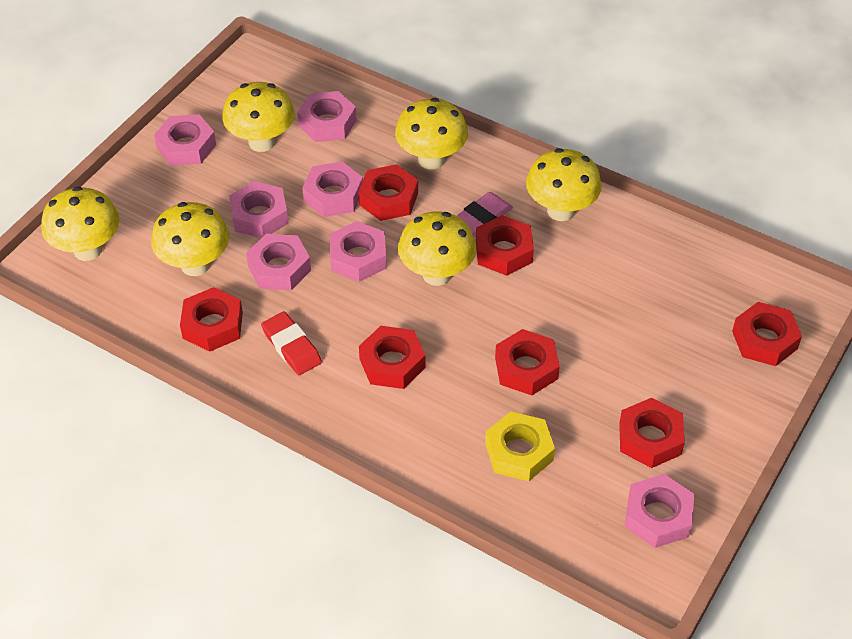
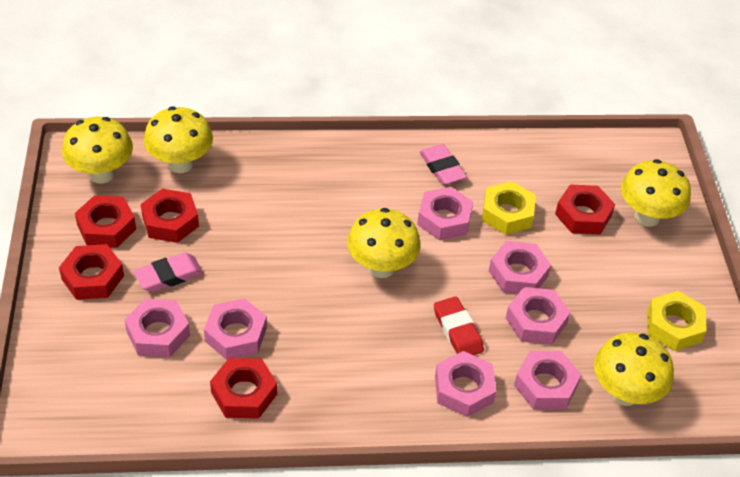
pink eraser: 1 -> 2
red nut: 7 -> 5
yellow mushroom: 6 -> 5
yellow nut: 1 -> 2

